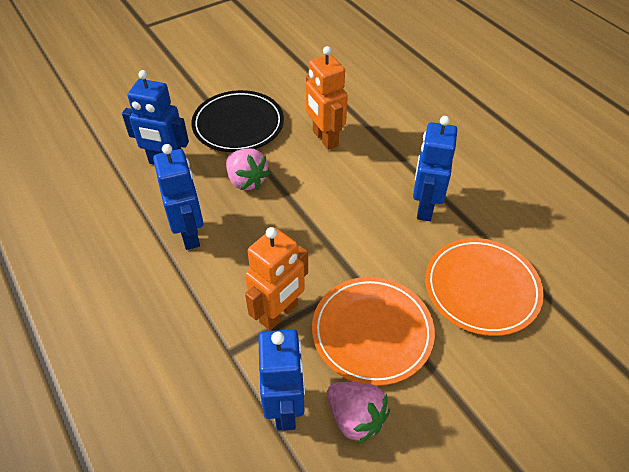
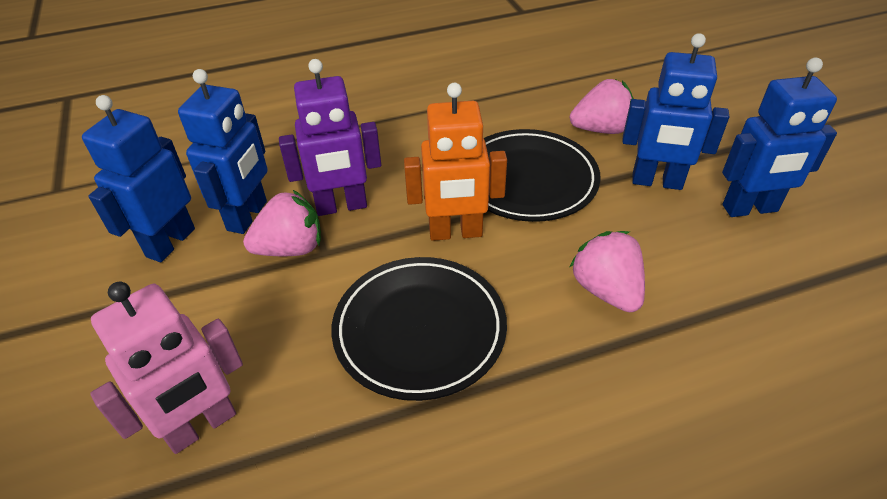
black plate: 1 -> 2
orange plate: 2 -> 0
orange robot: 2 -> 1
pink robot: 0 -> 1
pink strawberry: 2 -> 3
purple robot: 0 -> 1

